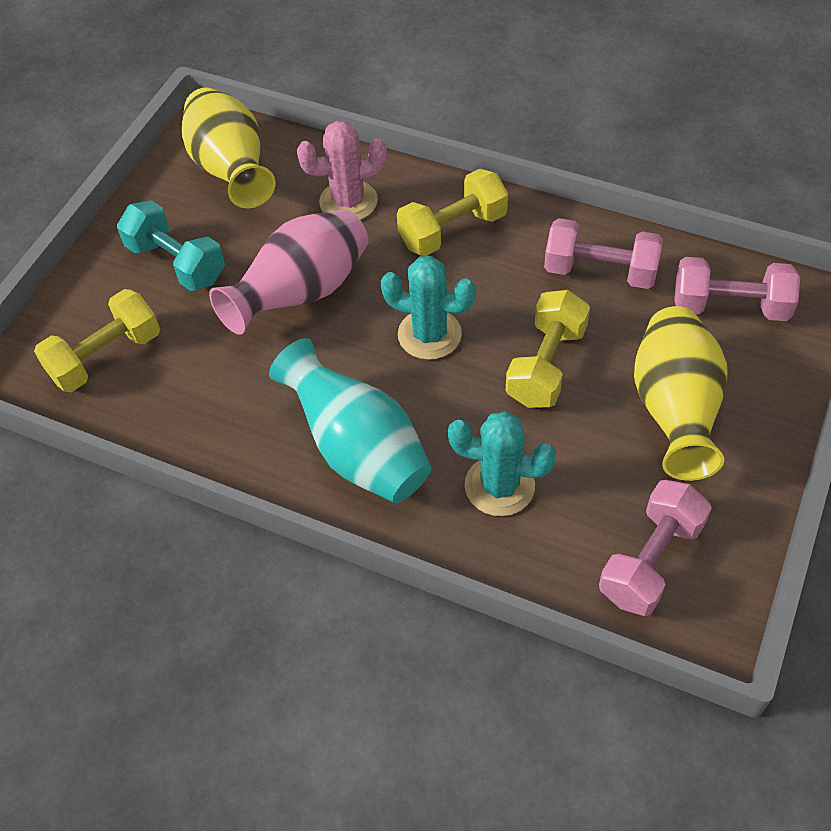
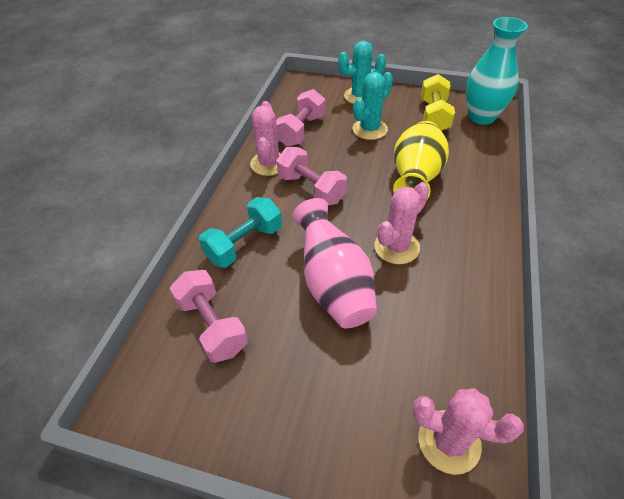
pink cactus: 1 -> 3
yellow dumbbell: 3 -> 1
yellow vase: 2 -> 1

